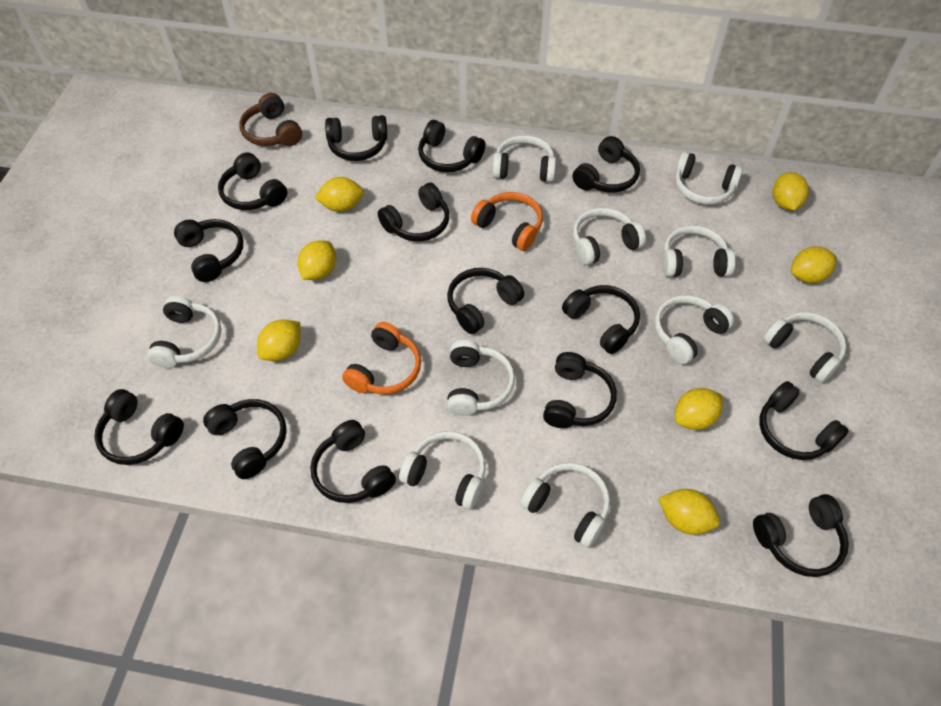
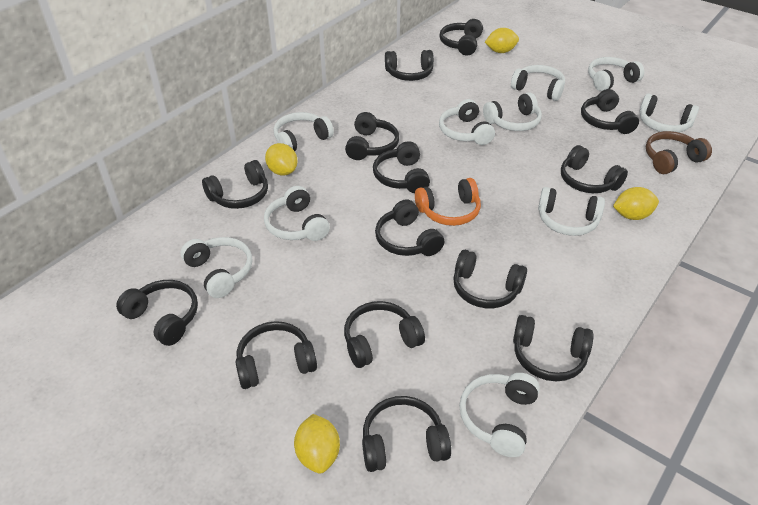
orange headphones: 2 -> 1
yellow lemon: 7 -> 4

